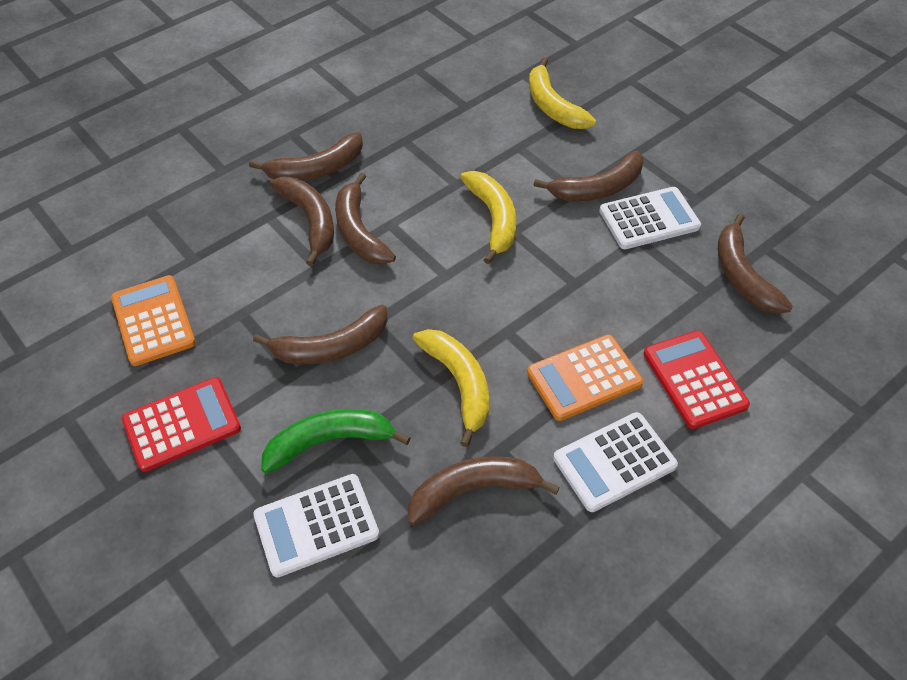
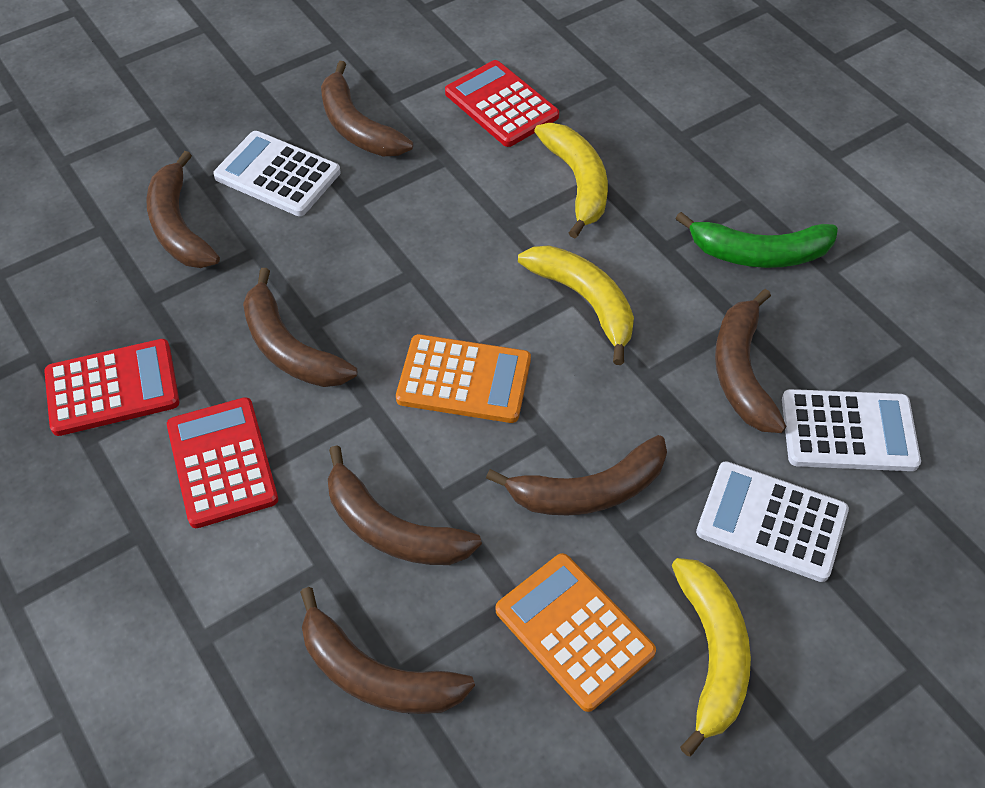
red calculator: 2 -> 3

